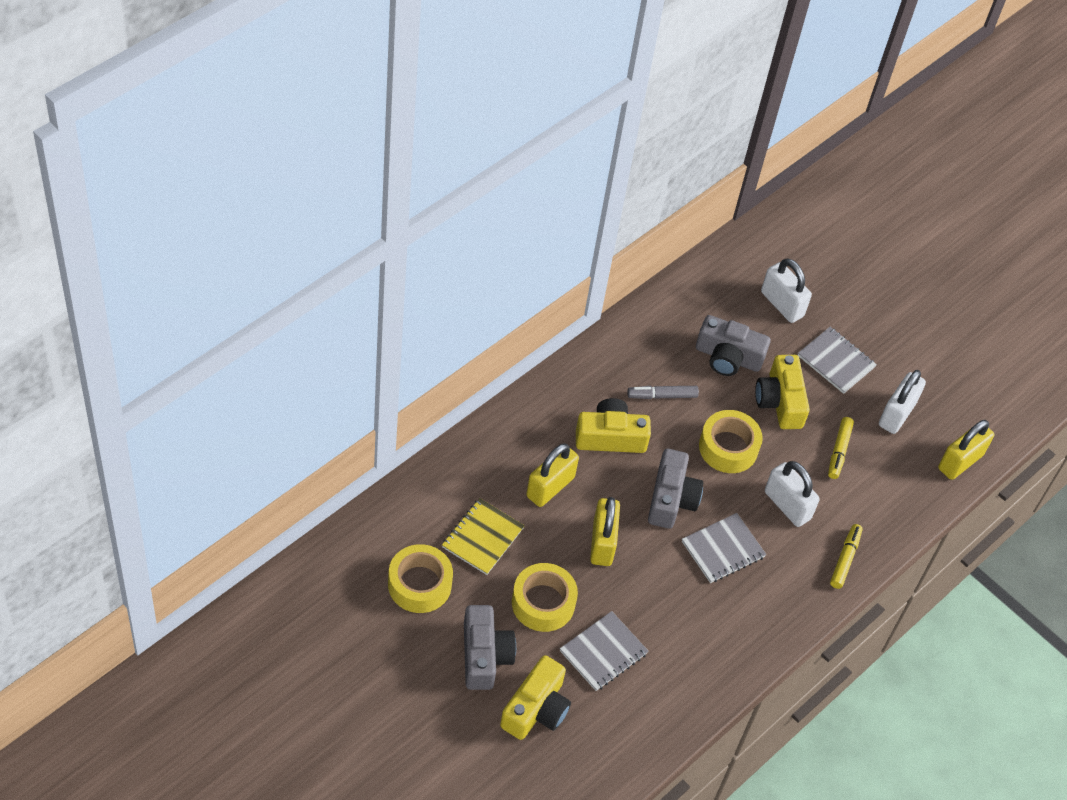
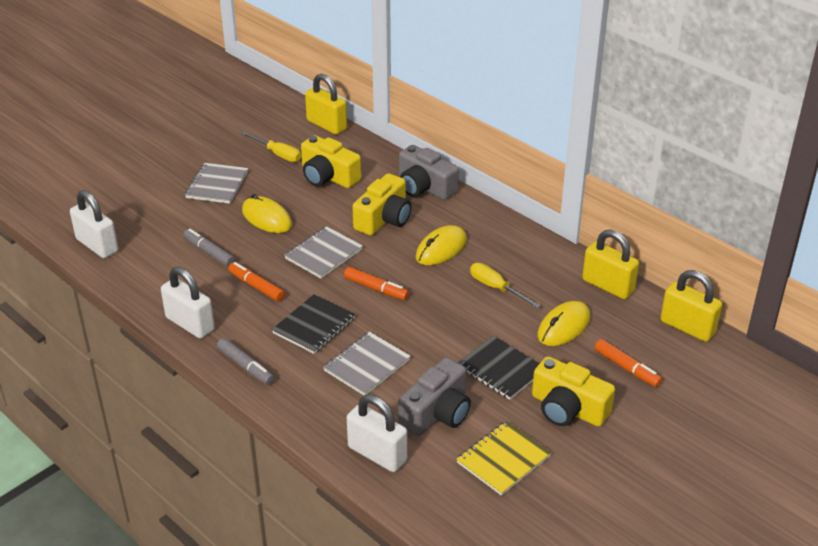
black notebook: 0 -> 2
grey camera: 3 -> 2
grey marker: 1 -> 2
orange marker: 0 -> 3
yellow marker: 2 -> 0
yellow mouse: 0 -> 3
yellow screwdriver: 0 -> 2
yellow tape: 3 -> 0

